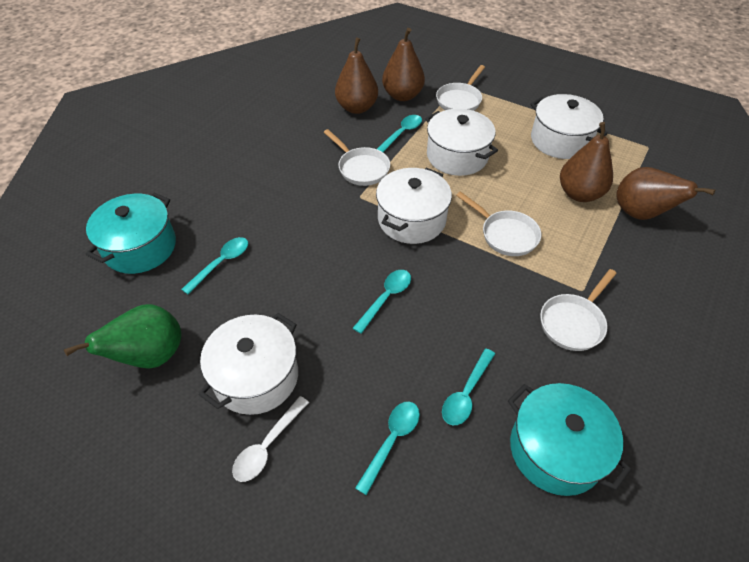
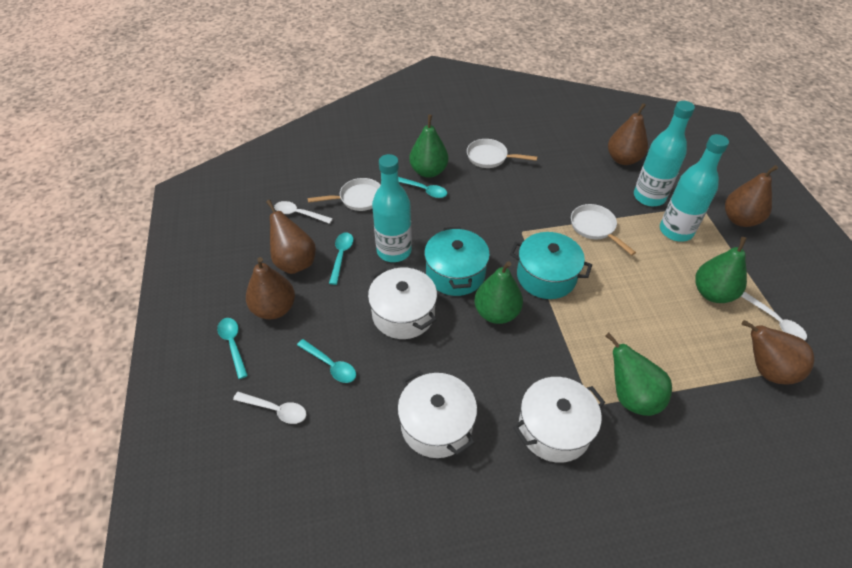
brown pear: 4 -> 5
green pear: 1 -> 4
turquoise bottle: 0 -> 3
turquoise spoon: 5 -> 4
white pan: 4 -> 3
white pot: 4 -> 3
white spoon: 1 -> 3

